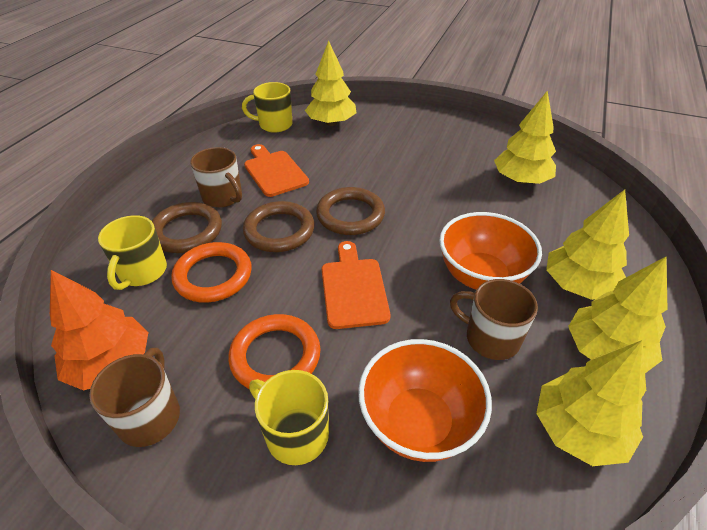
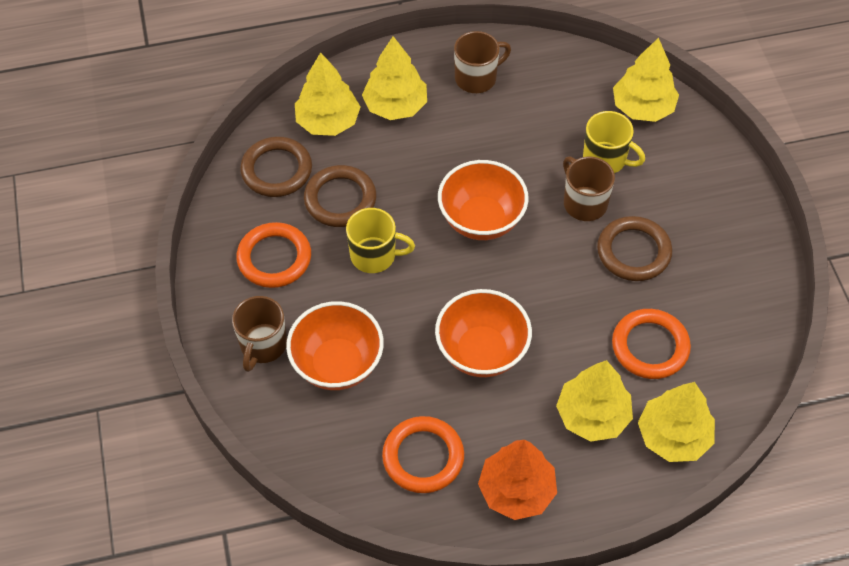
orange bowl: 2 -> 3
orange cutting board: 2 -> 0
orange ring: 2 -> 3
yellow mug: 3 -> 2

